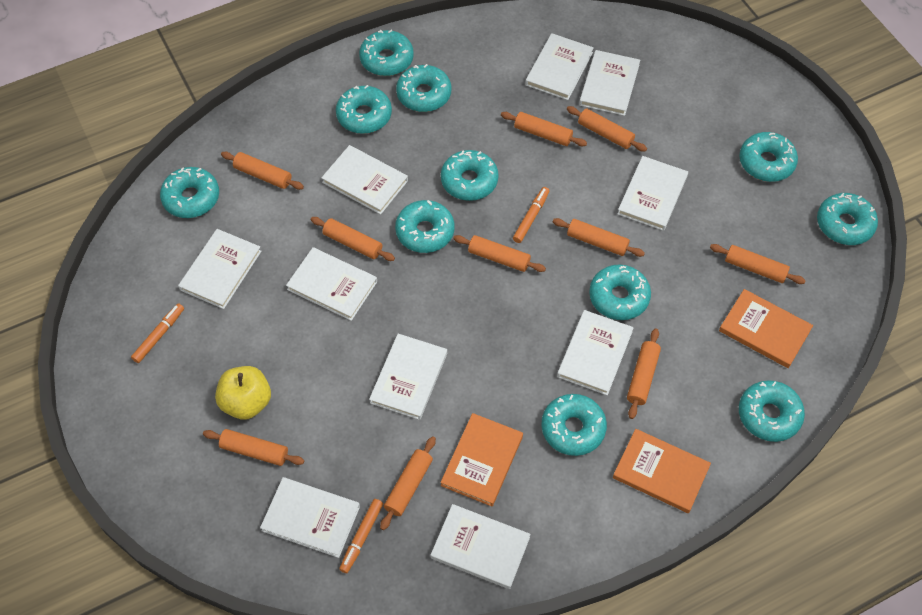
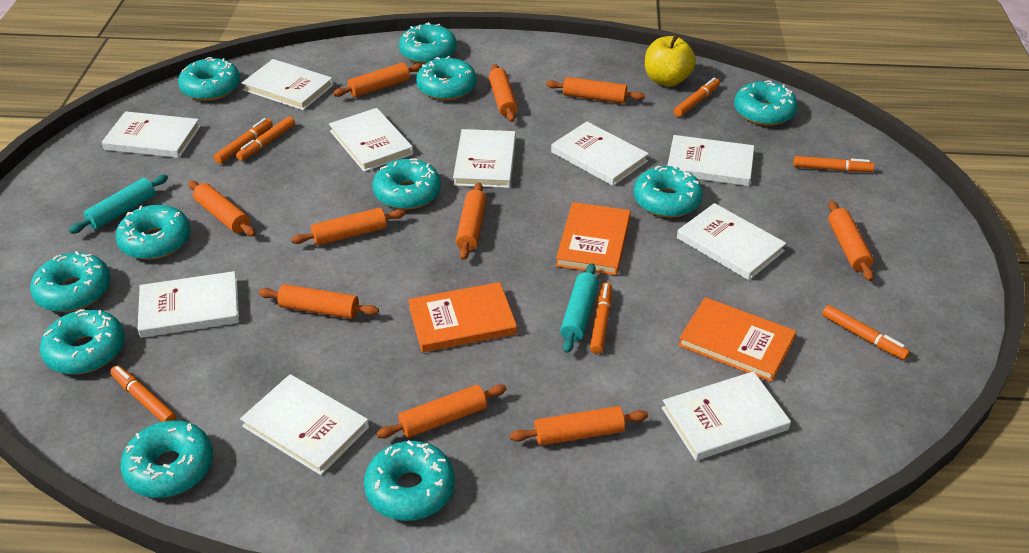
orange marker: 3 -> 7
turquoise rolling pin: 0 -> 2

